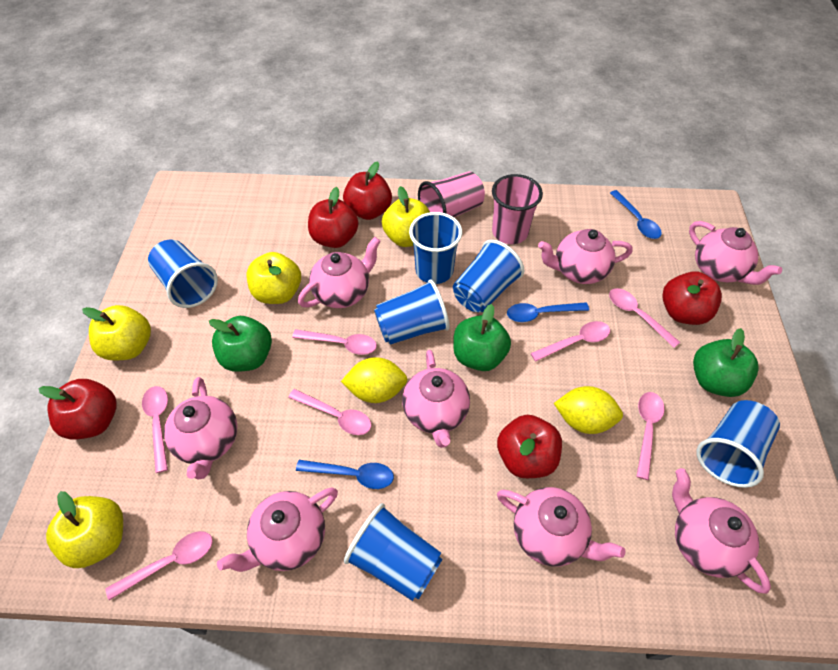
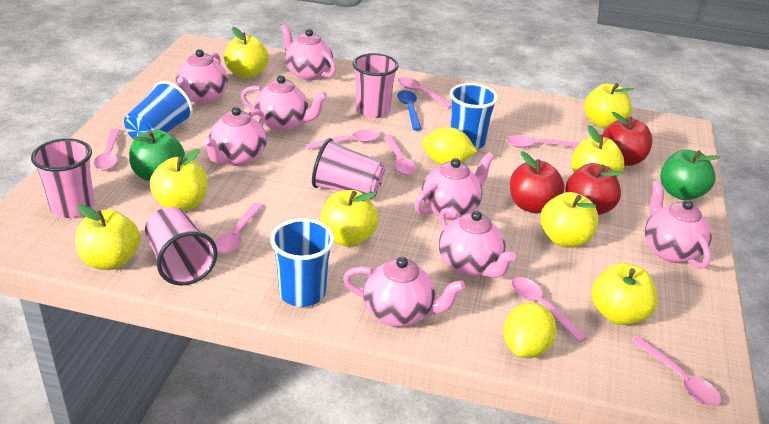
blue cup: 6 -> 3
blue spoon: 3 -> 1
green apple: 3 -> 2
pink cup: 2 -> 4
pink spoon: 7 -> 8
red apple: 5 -> 3
yellow apple: 4 -> 8

